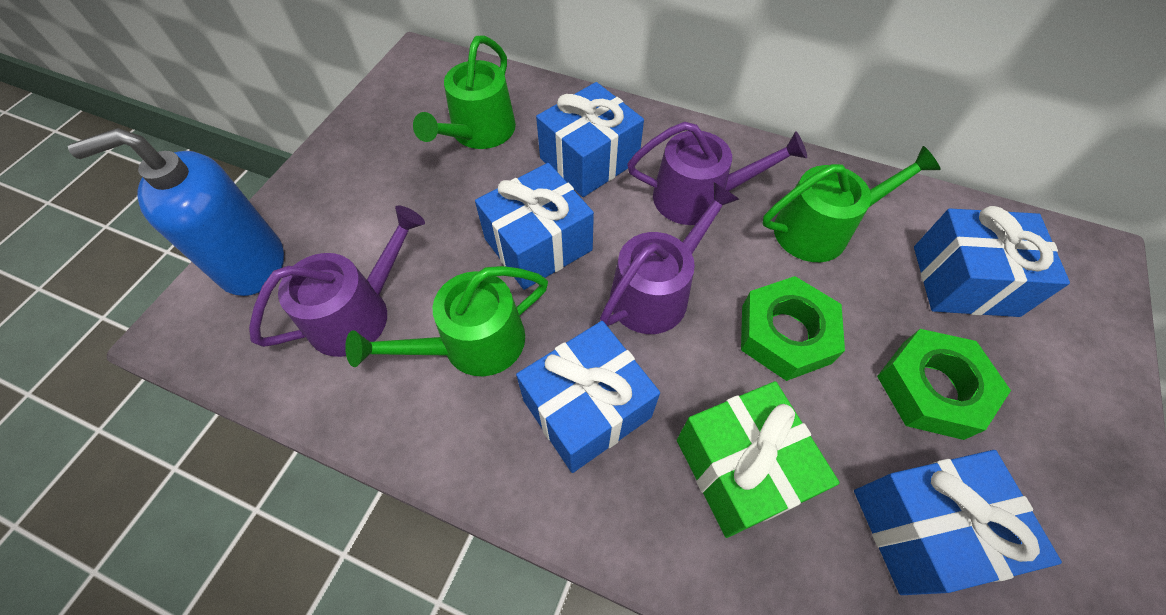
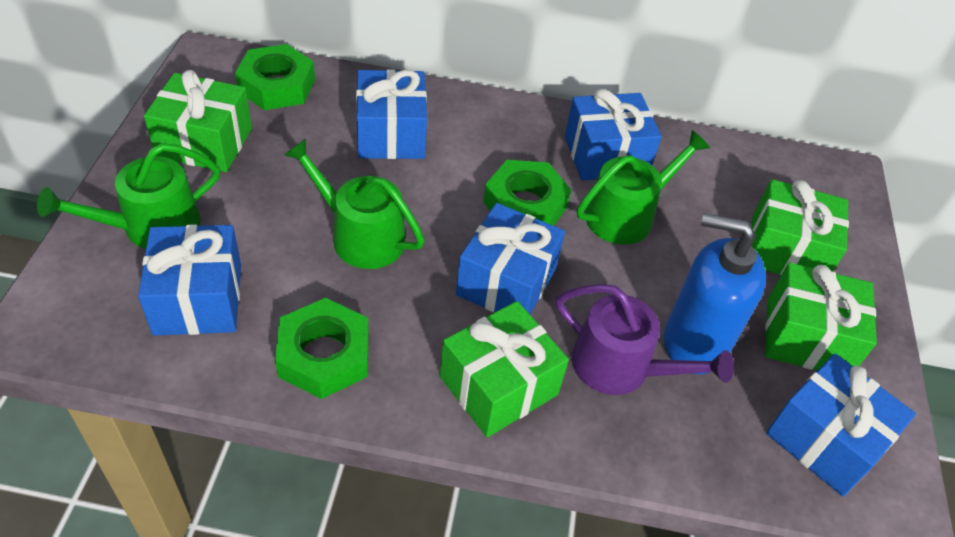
green gift: 1 -> 4
green nut: 2 -> 3
purple watering can: 3 -> 1

